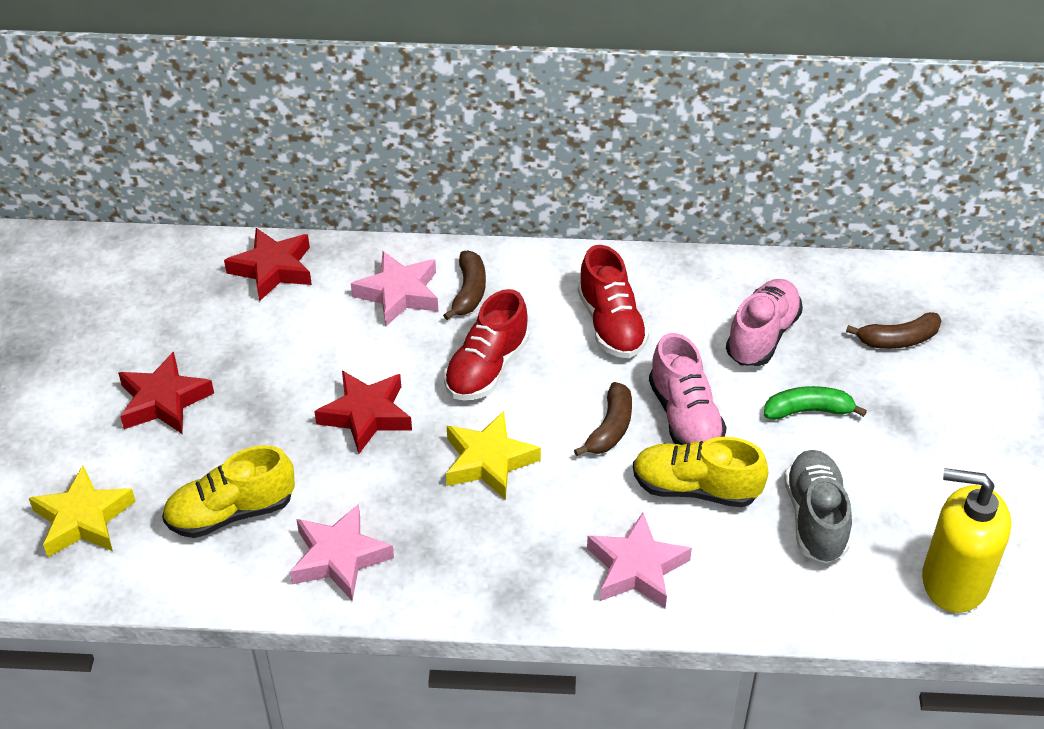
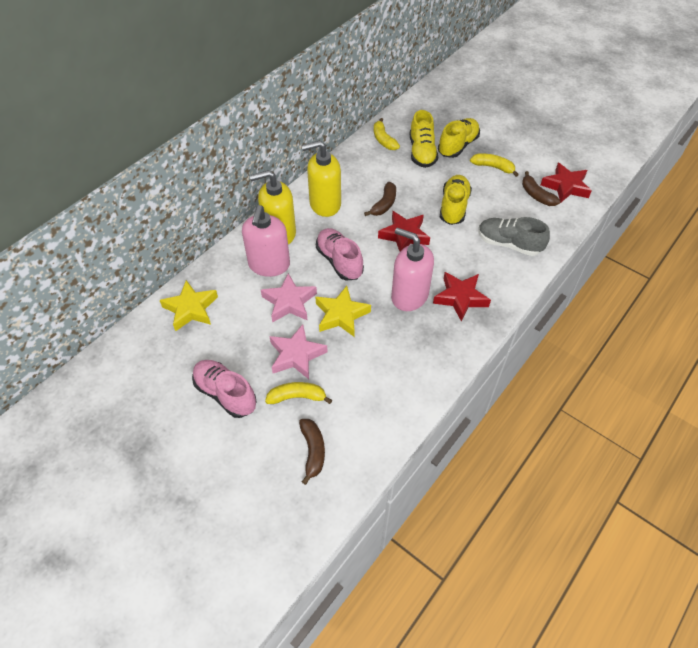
green banana: 1 -> 0
pink soap dispenser: 0 -> 2
pink star: 3 -> 2
red shoe: 2 -> 0
yellow banana: 0 -> 3
yellow shoe: 2 -> 3
yellow soap dispenser: 1 -> 2

